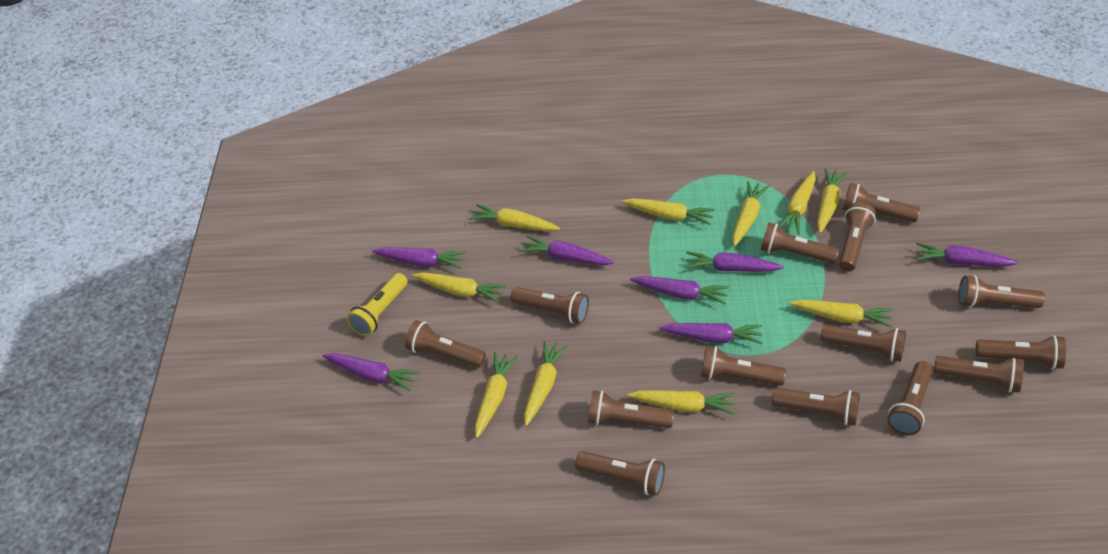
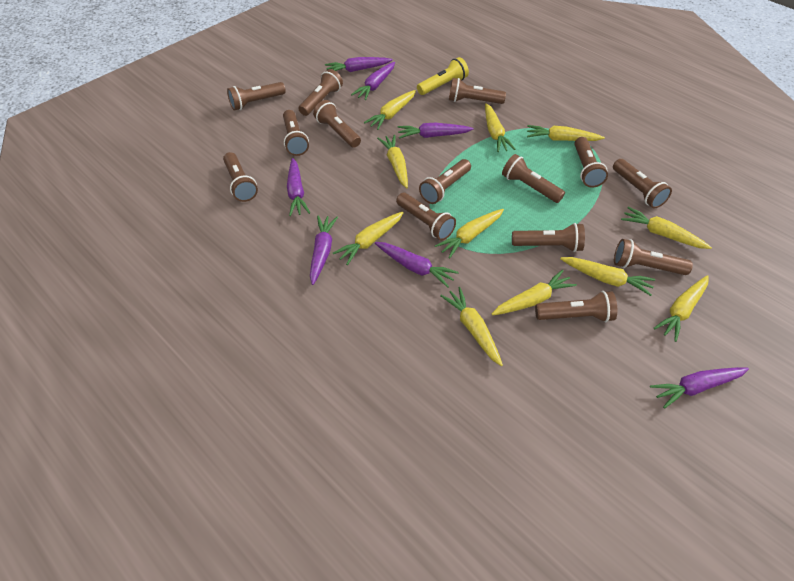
yellow carrot: 10 -> 11

